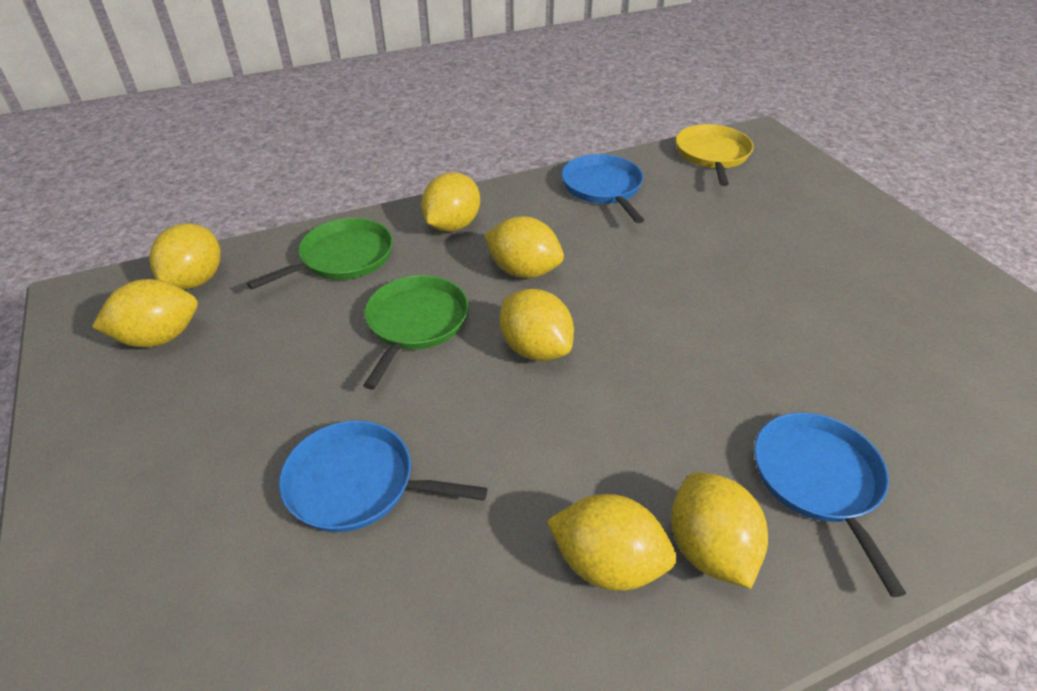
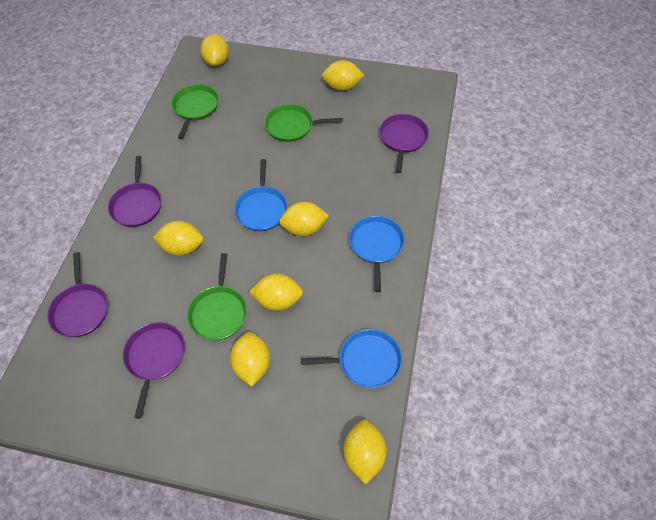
green pan: 2 -> 3
purple pan: 0 -> 4
yellow pan: 1 -> 0

